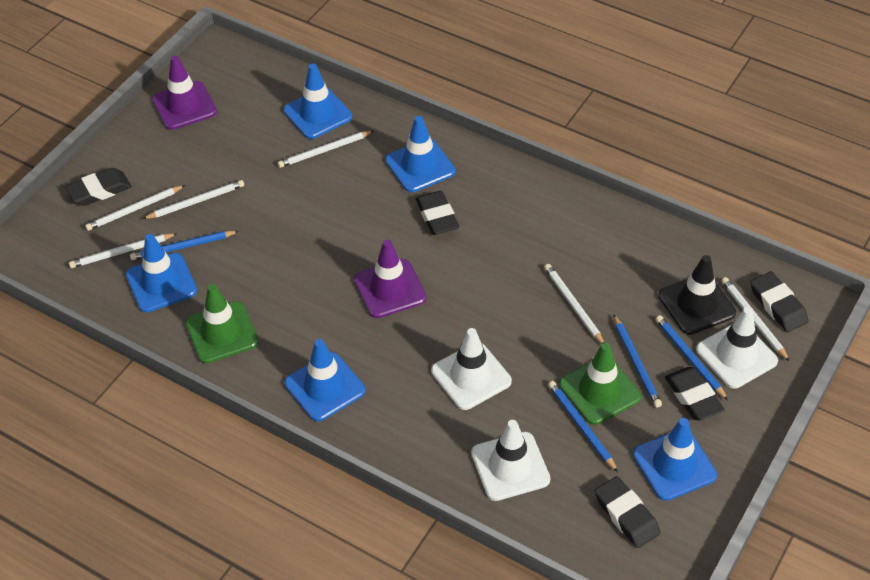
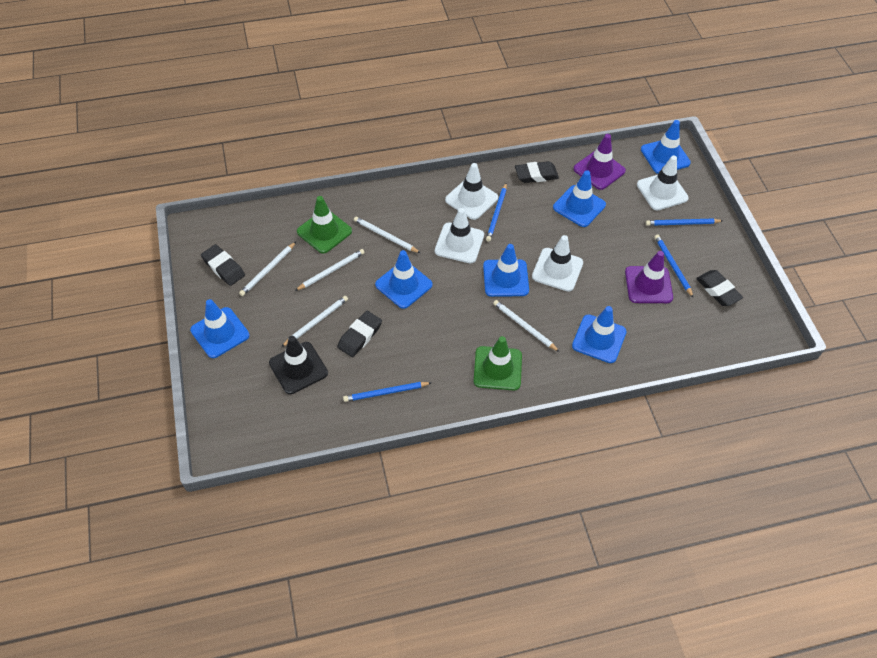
black eraser: 5 -> 4
blue traffic cone: 5 -> 6
white pencil: 6 -> 5
white traffic cone: 3 -> 4

